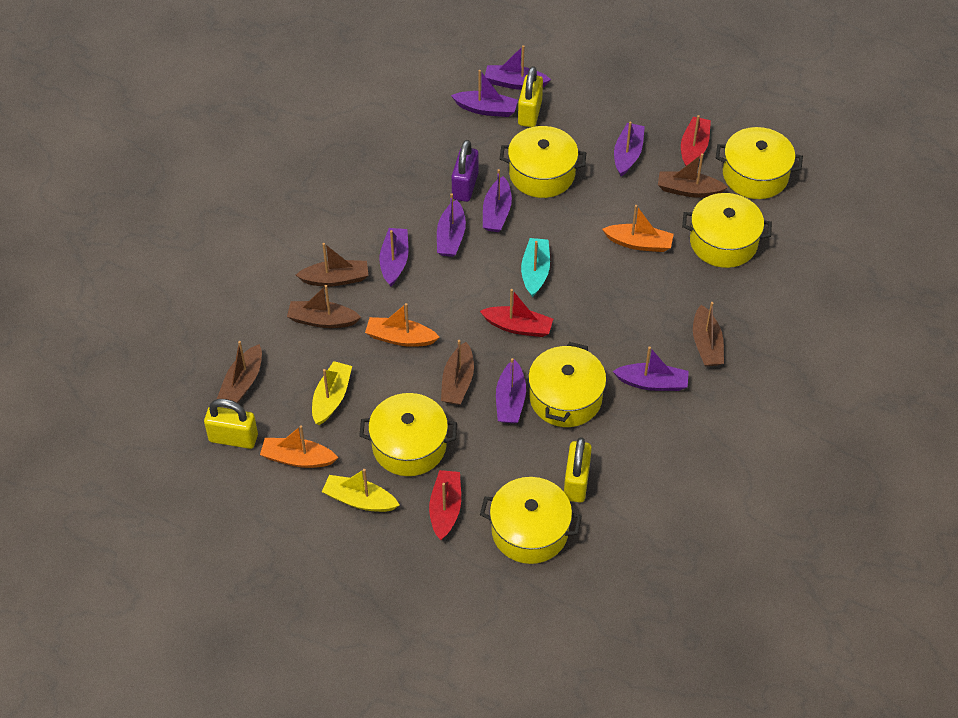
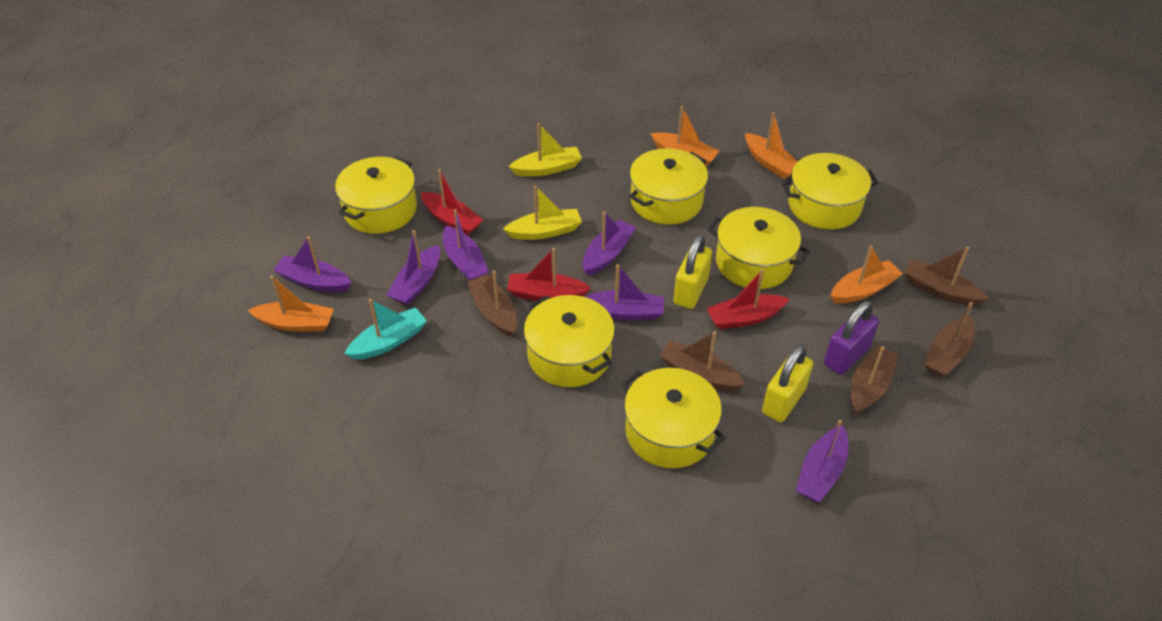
brown boat: 6 -> 5
orange boat: 3 -> 4
purple boat: 8 -> 6
yellow padlock: 3 -> 2

